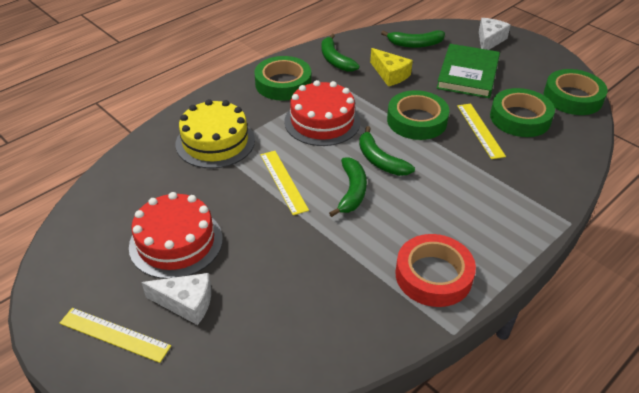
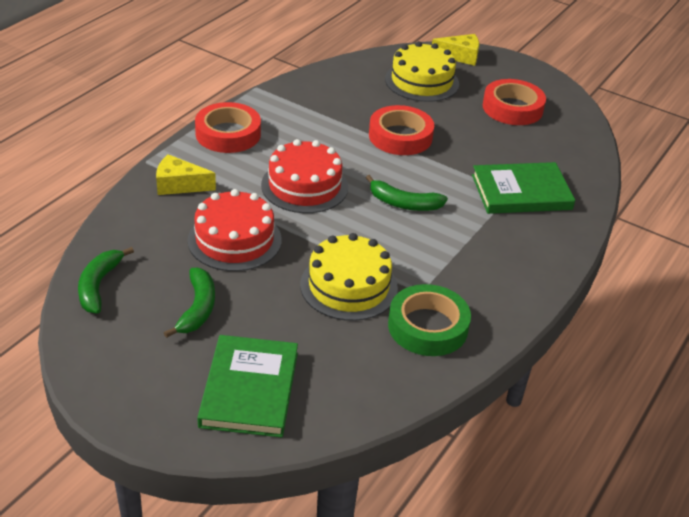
green banana: 4 -> 3
green book: 1 -> 2
green tape: 4 -> 1
red tape: 1 -> 3
white cheese: 2 -> 0
yellow cake: 1 -> 2
yellow cheese: 1 -> 2
yellow ruler: 3 -> 0

